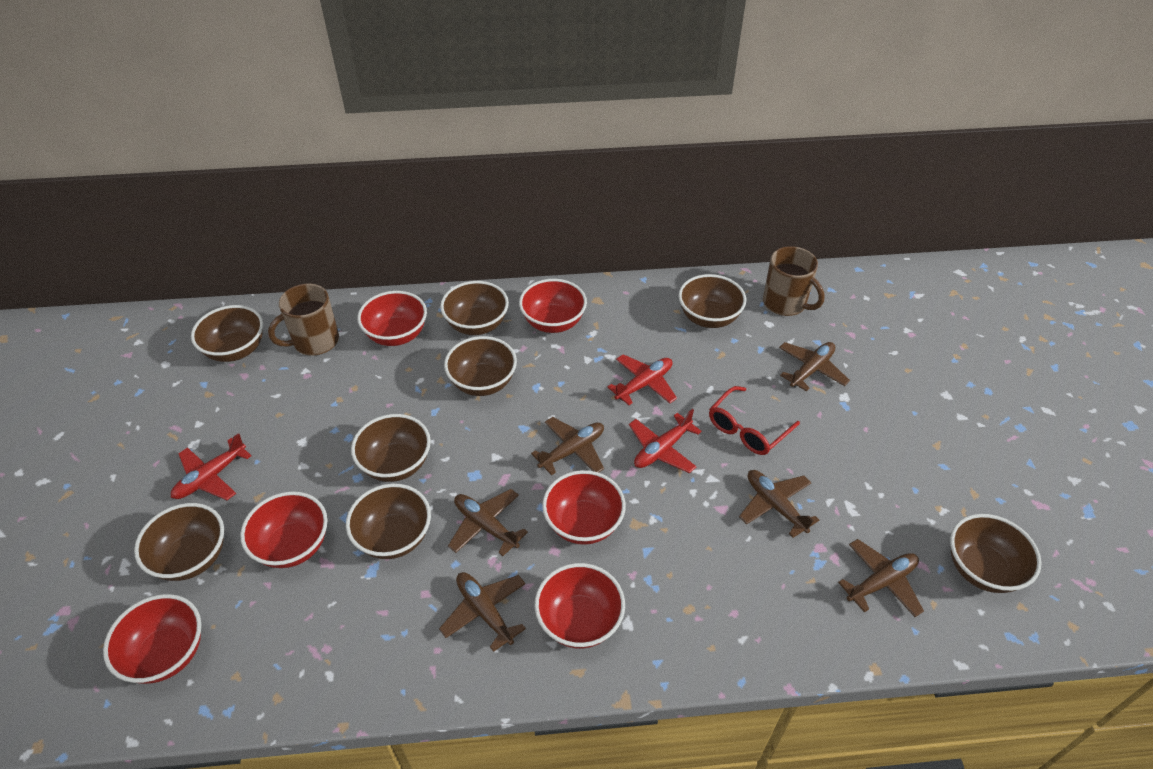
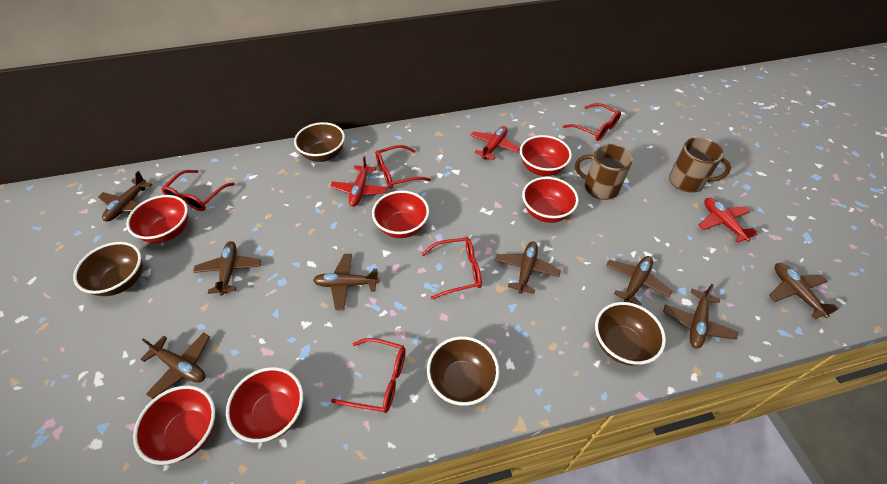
brown bowl: 8 -> 4
brown plane: 6 -> 8
red glasses: 1 -> 5

